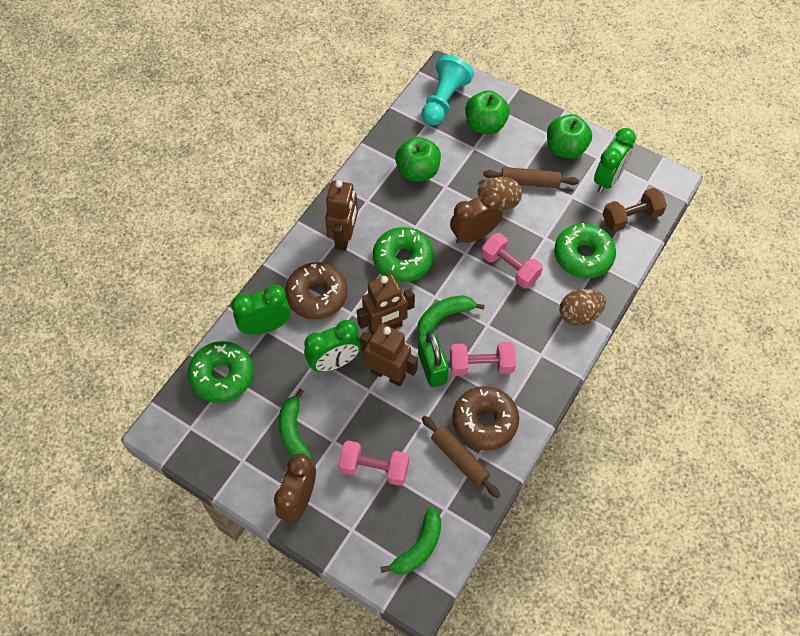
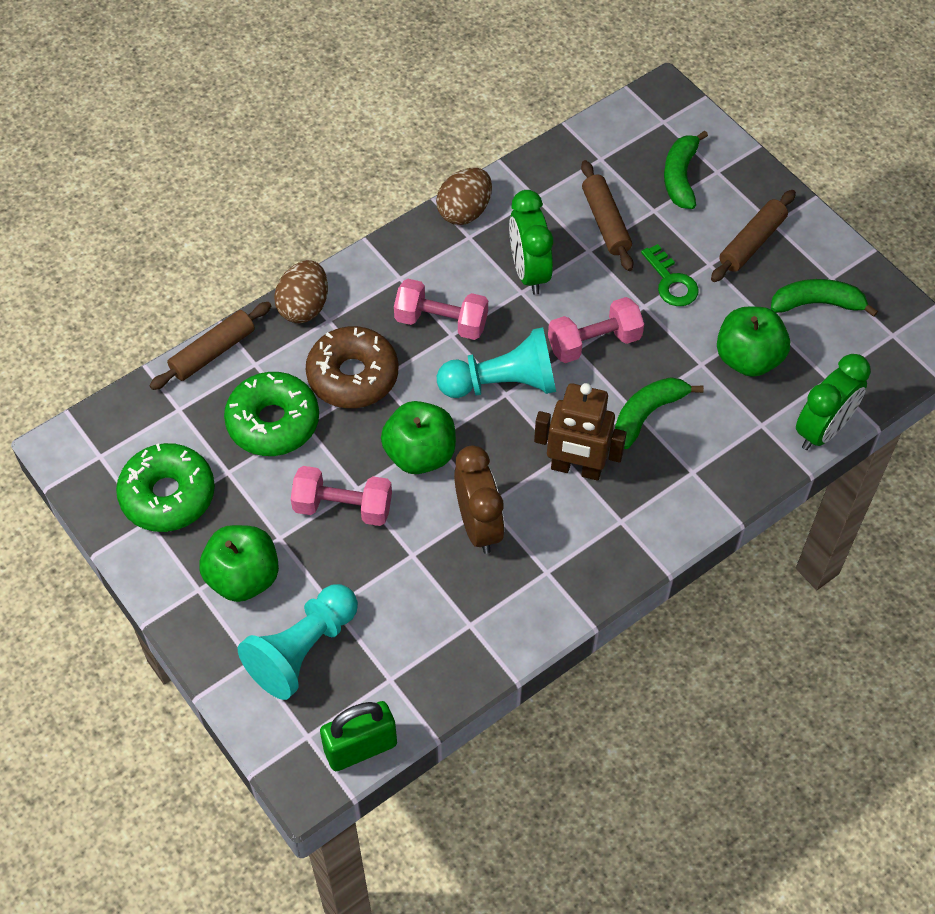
brown clock: 2 -> 1
brown donut: 2 -> 1
brown dumbbell: 1 -> 0
brown robot: 3 -> 1
brown rolling pin: 2 -> 3
green clock: 3 -> 2
green donut: 3 -> 2
green key: 0 -> 1
turquoise pawn: 1 -> 2

